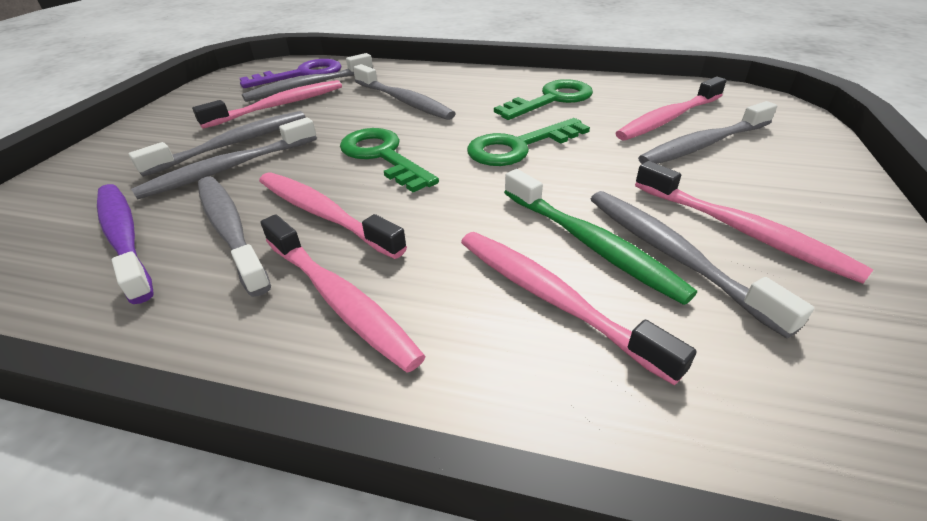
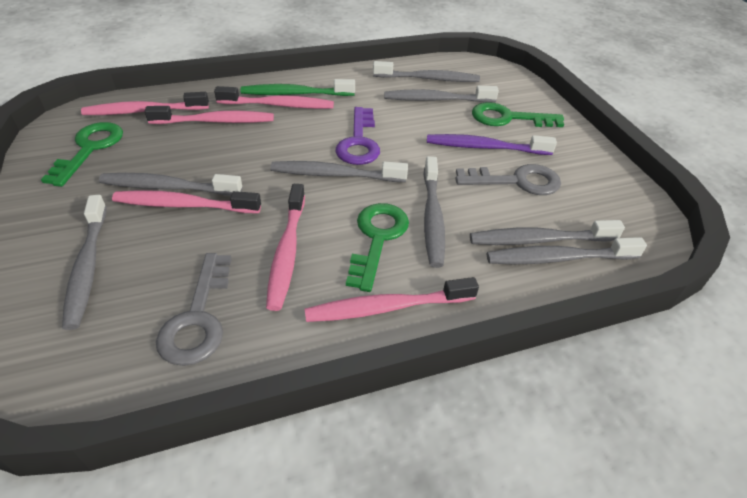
grey key: 0 -> 2
grey toothbrush: 7 -> 8

